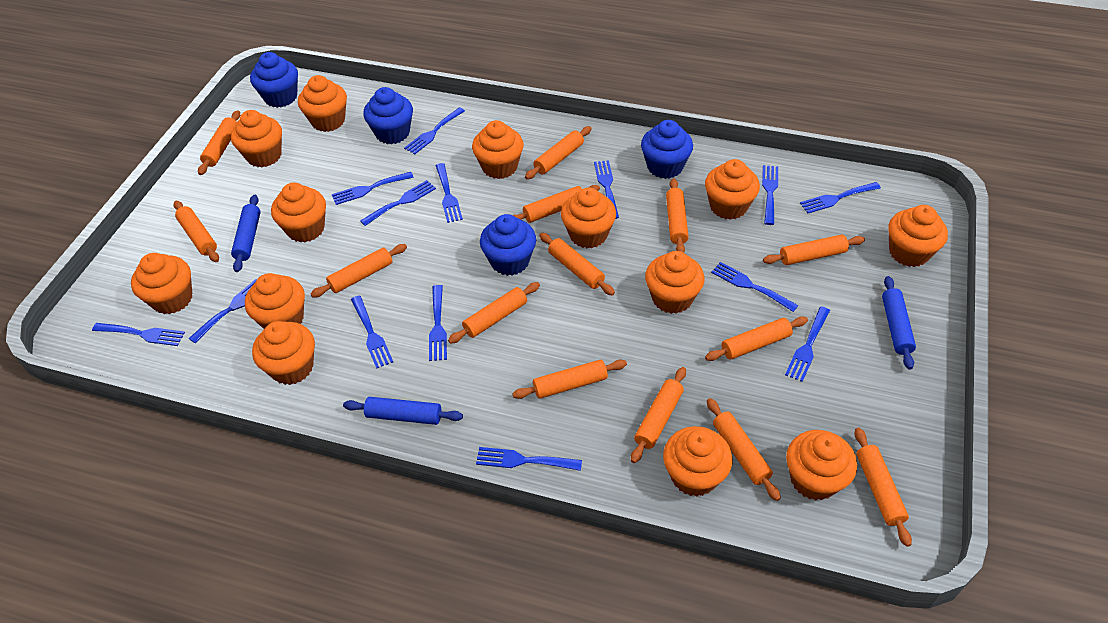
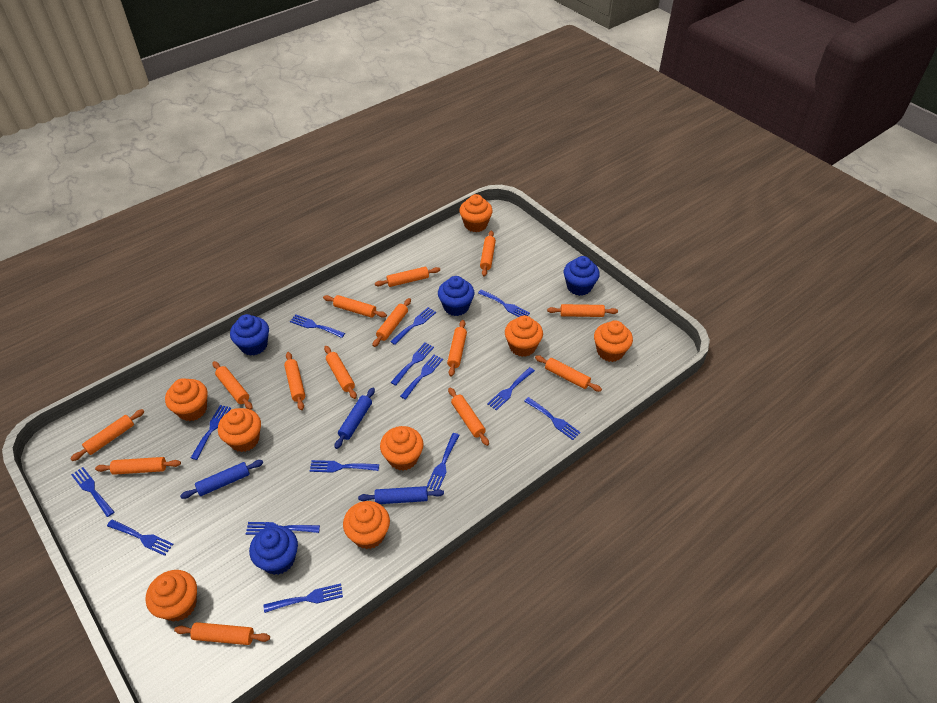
orange cupcake: 13 -> 8

